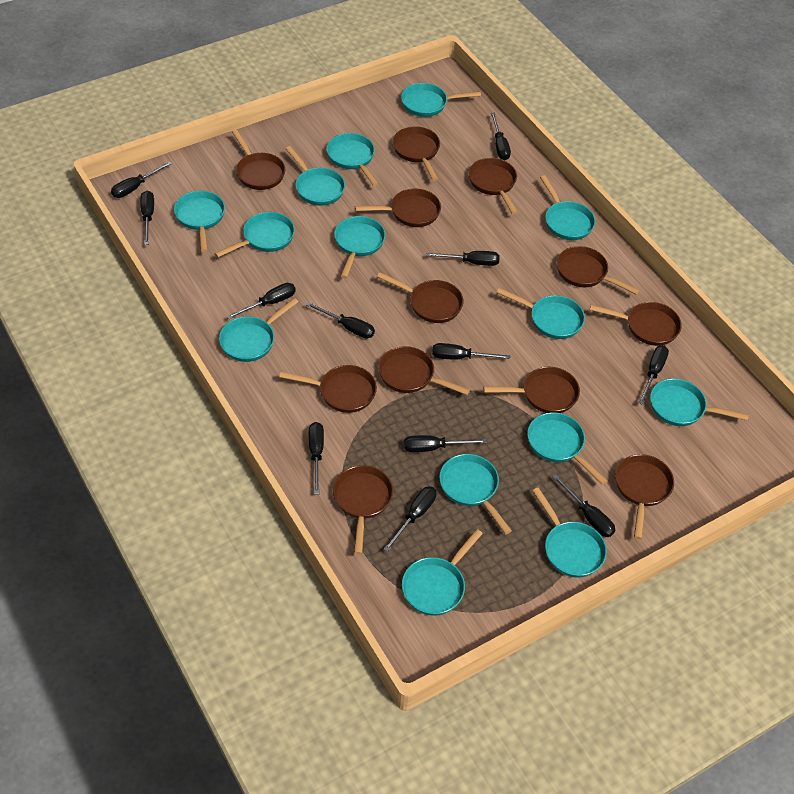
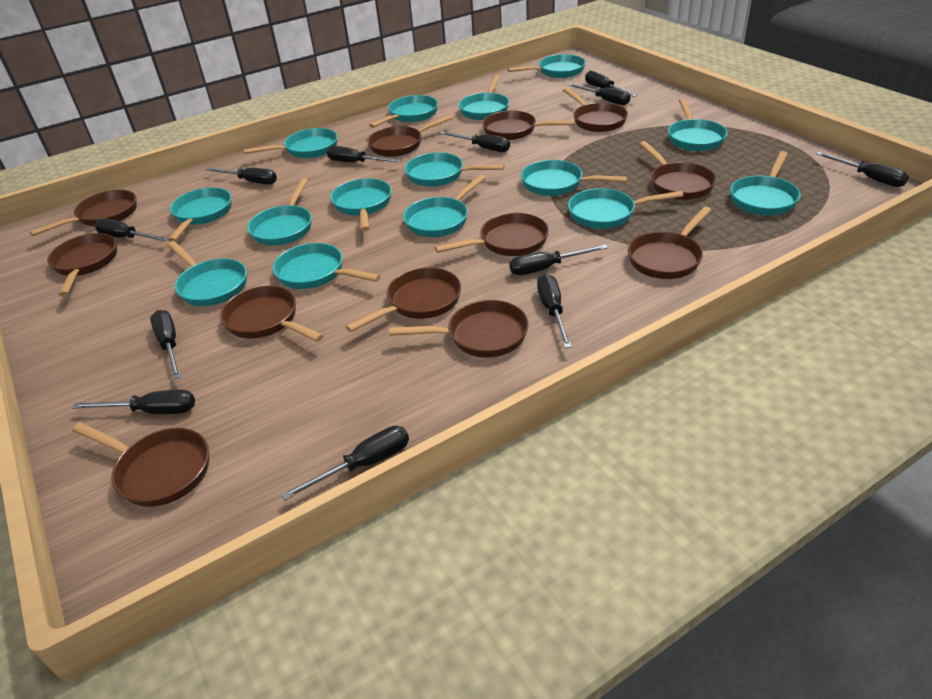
turquoise pan: 14 -> 15

